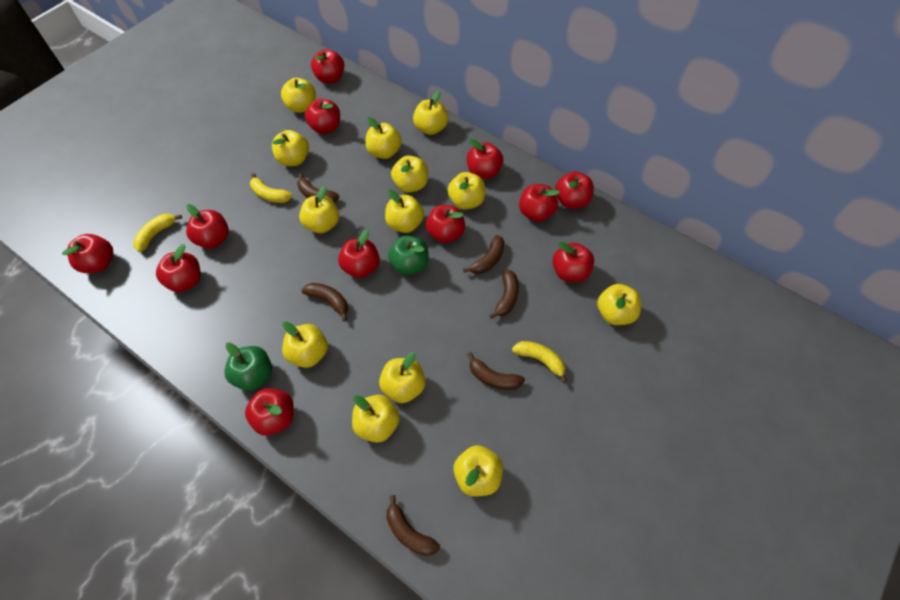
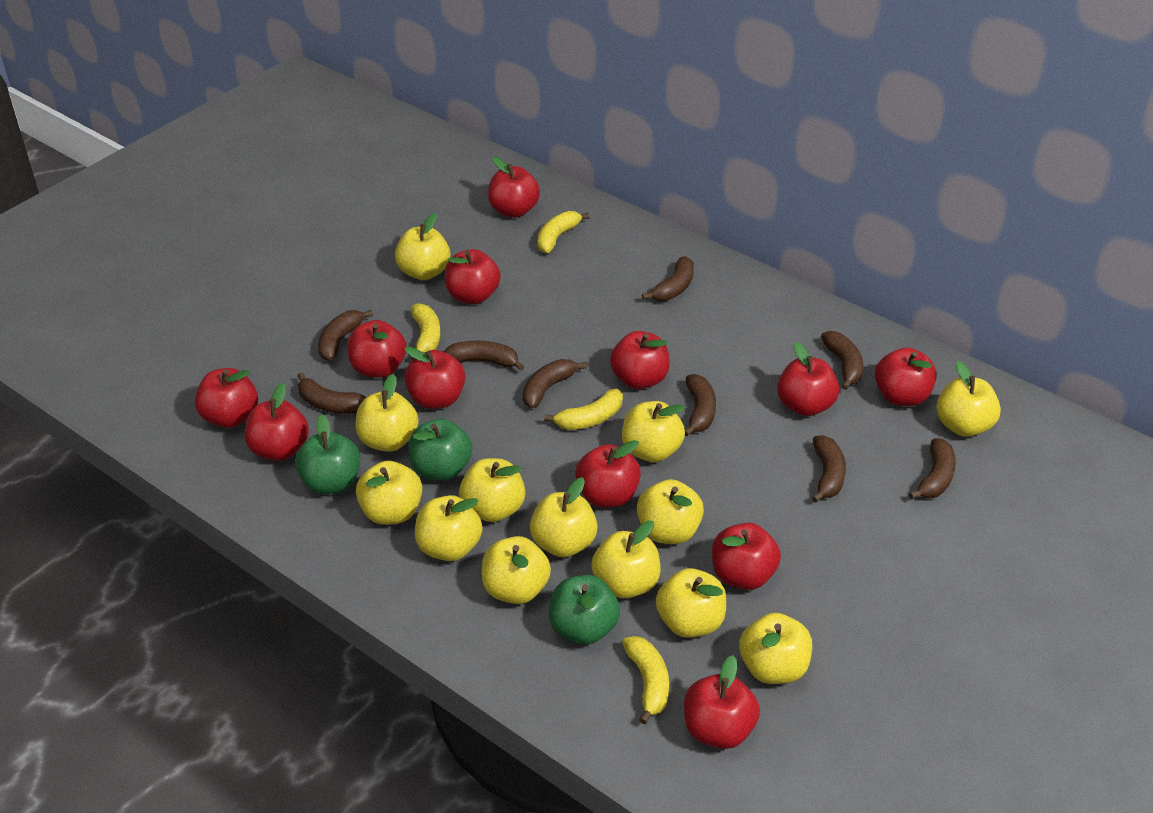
brown banana: 6 -> 9
green apple: 2 -> 3
yellow banana: 3 -> 4

